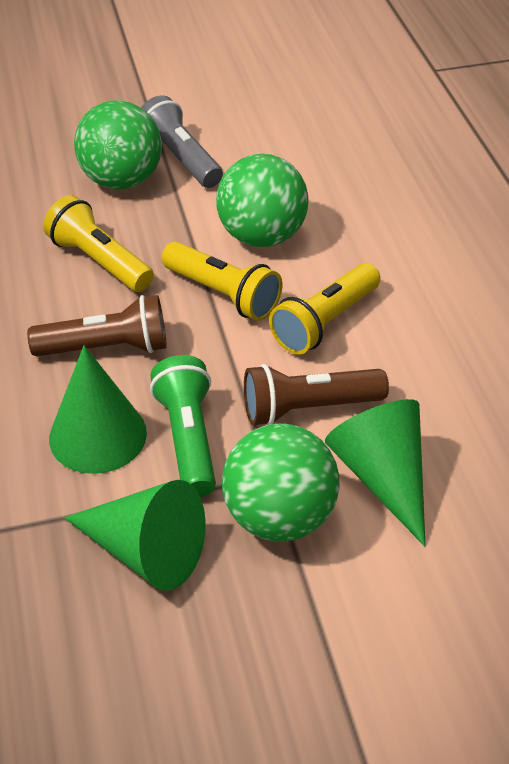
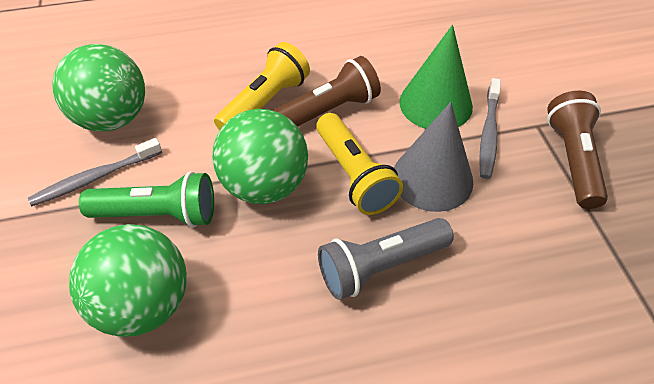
green cone: 3 -> 1
grey cone: 0 -> 1
grey toothbrush: 0 -> 2
yellow flashlight: 3 -> 2

